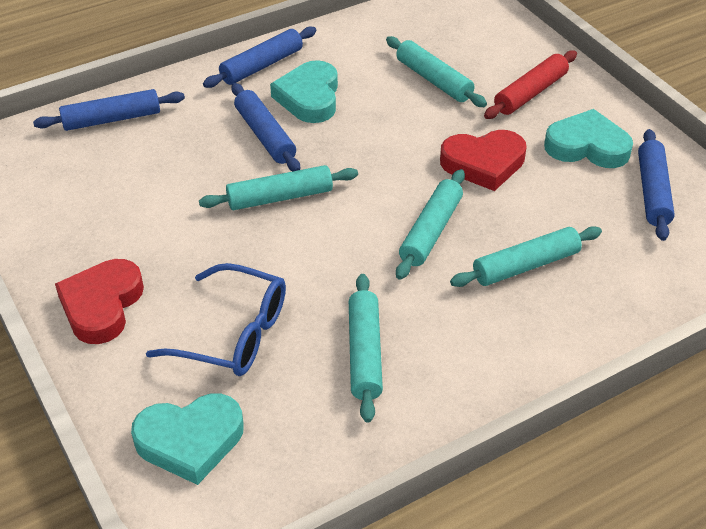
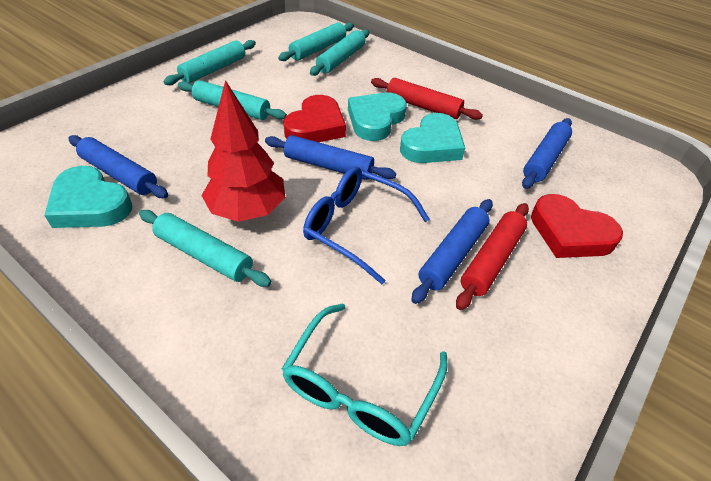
red rolling pin: 1 -> 2
red tree: 0 -> 1
turquoise glasses: 0 -> 1

